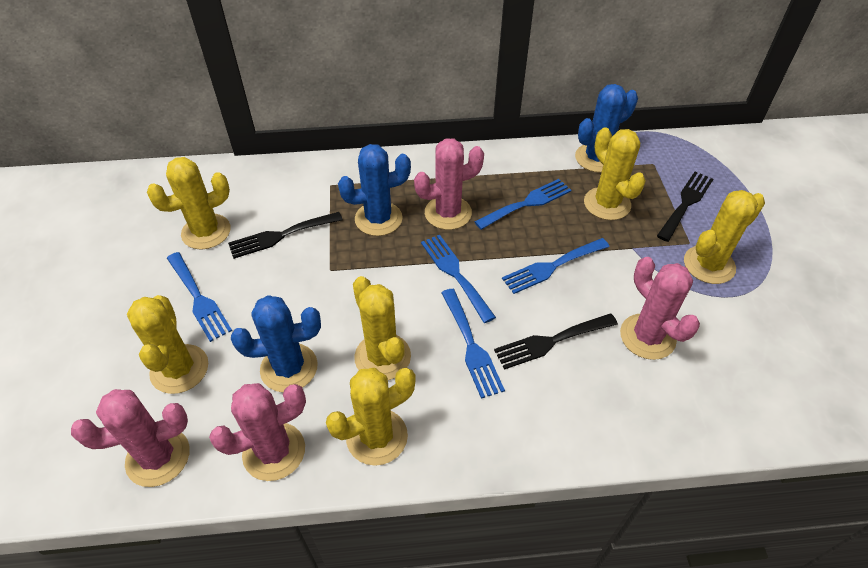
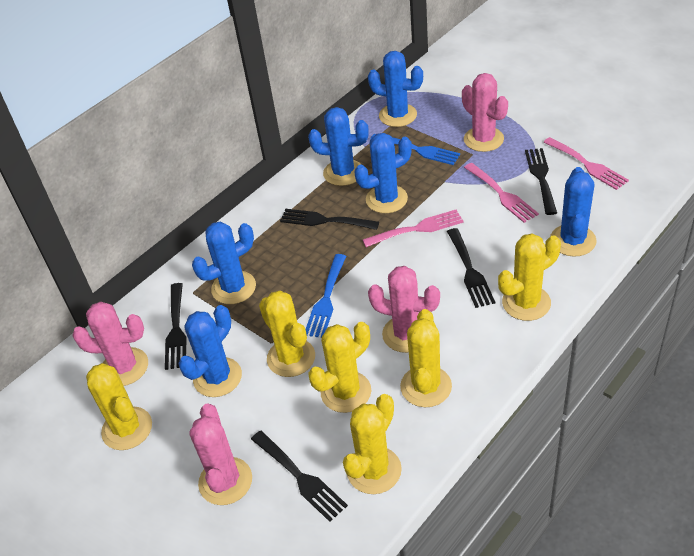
black fork: 3 -> 5
blue cactus: 3 -> 6
blue fork: 5 -> 2
pink fork: 0 -> 3

